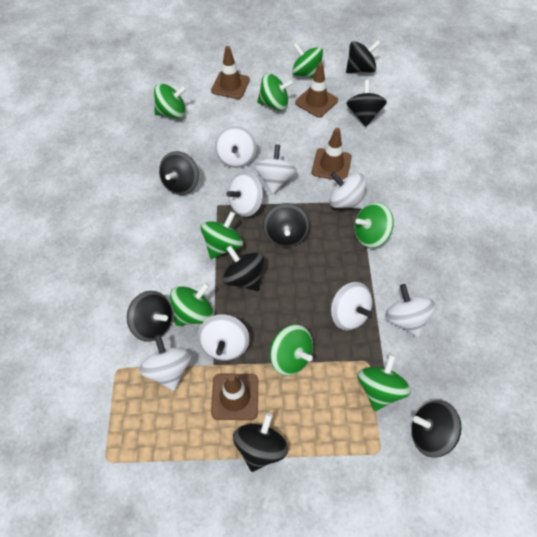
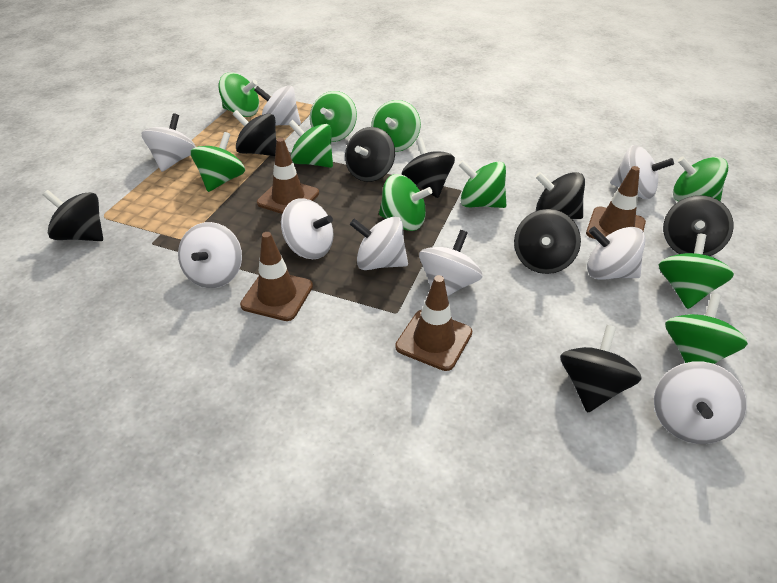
green spinning top: 8 -> 10
white spinning top: 8 -> 9

